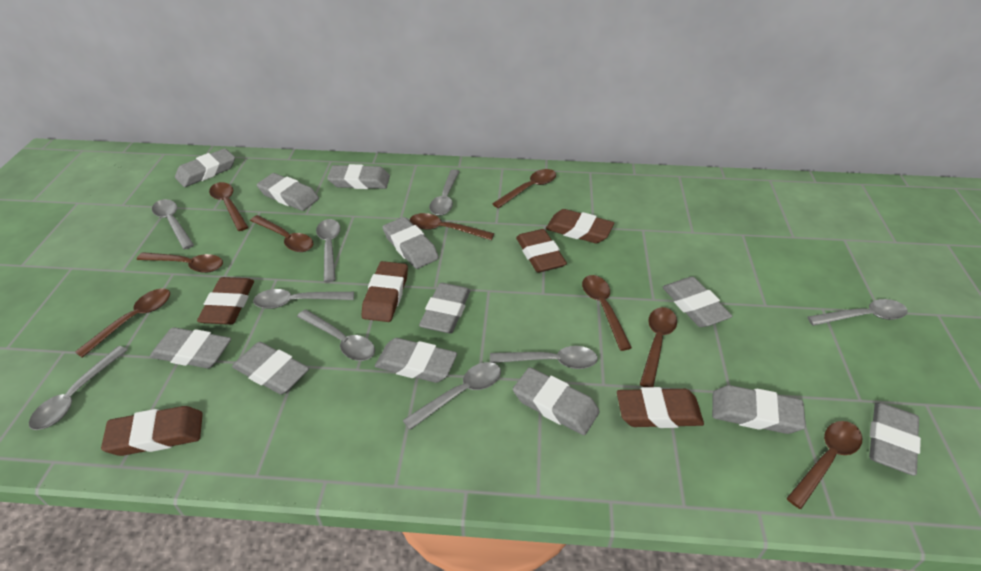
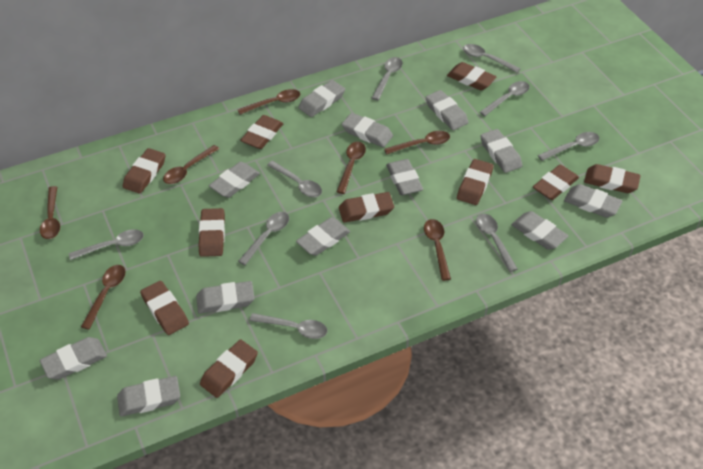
brown eraser: 6 -> 10
brown spoon: 9 -> 7

